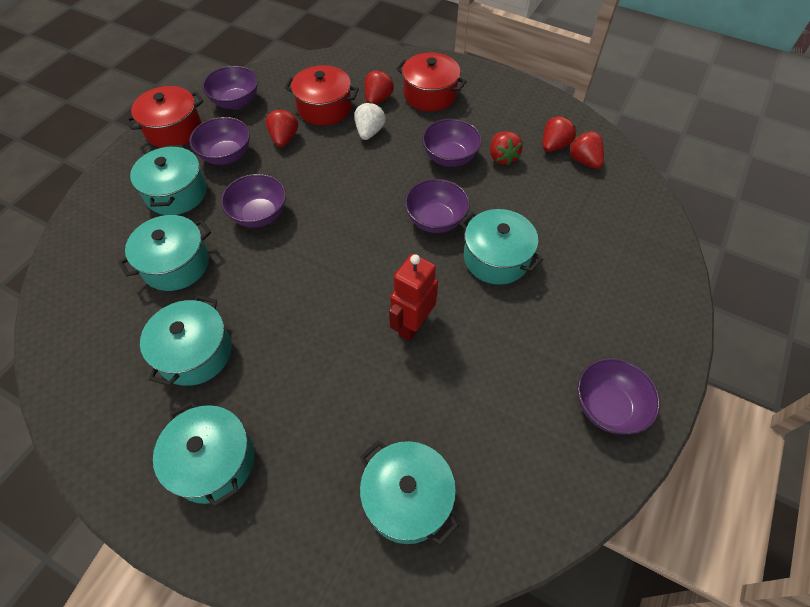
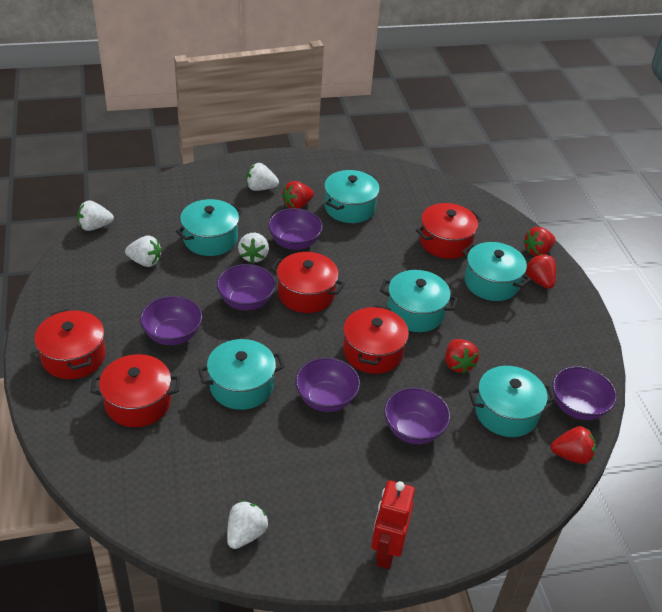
red pot: 3 -> 5
white strawberry: 1 -> 5

